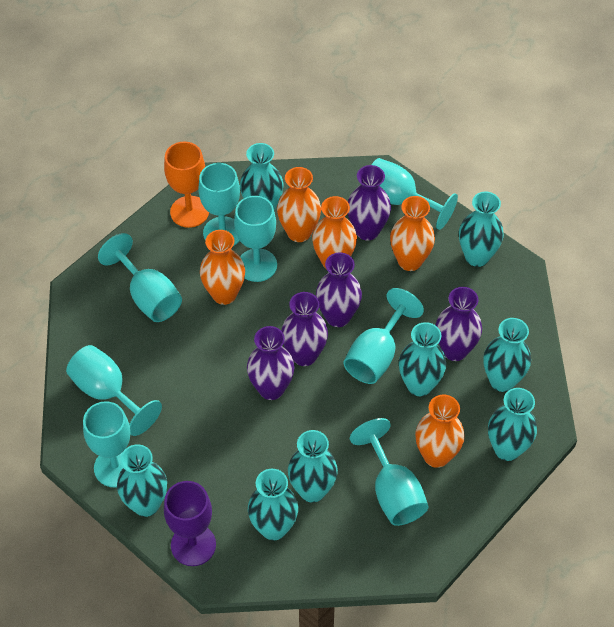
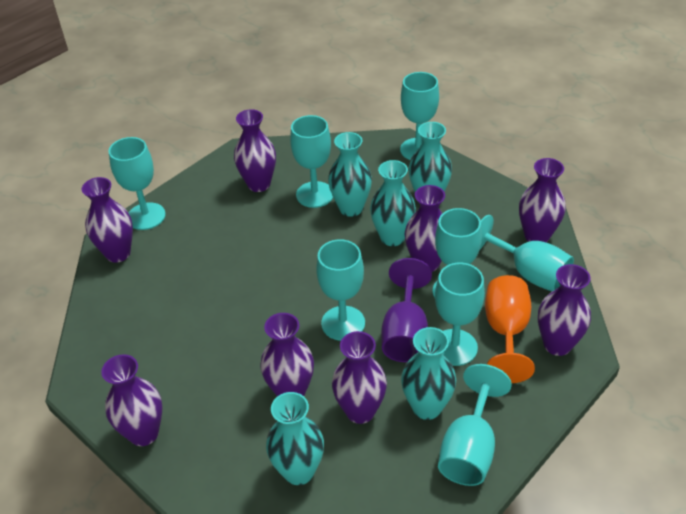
orange vase: 5 -> 0
purple vase: 5 -> 8
turquoise vase: 8 -> 5

